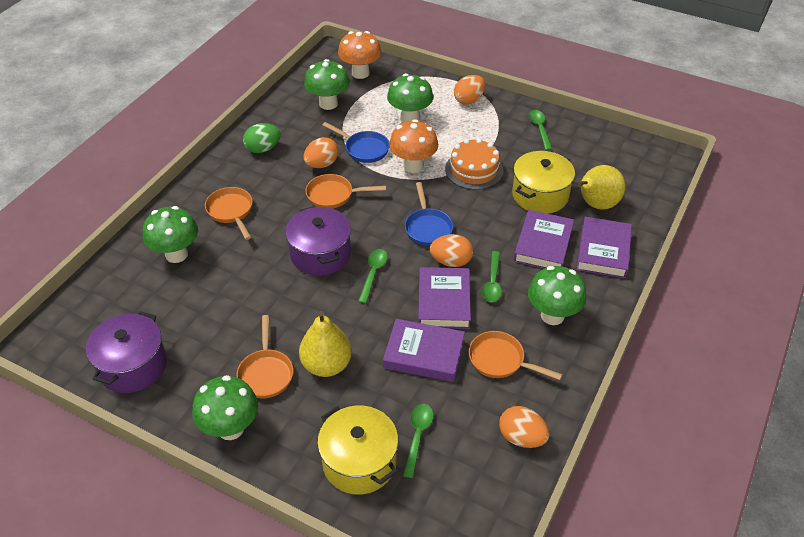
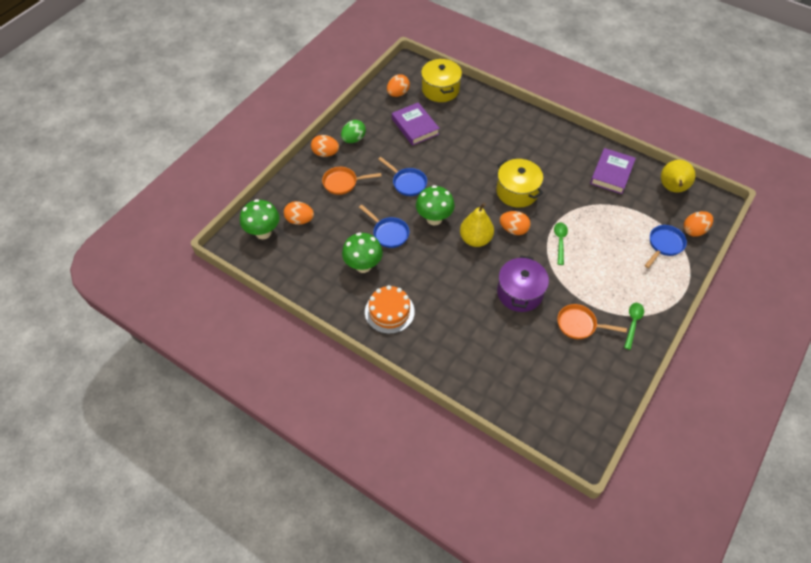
blue pan: 2 -> 3
green mushroom: 5 -> 3
green spoon: 4 -> 2
orange egg: 4 -> 5
orange mushroom: 2 -> 0
orange pan: 4 -> 2
purple book: 4 -> 2
purple pot: 2 -> 1

